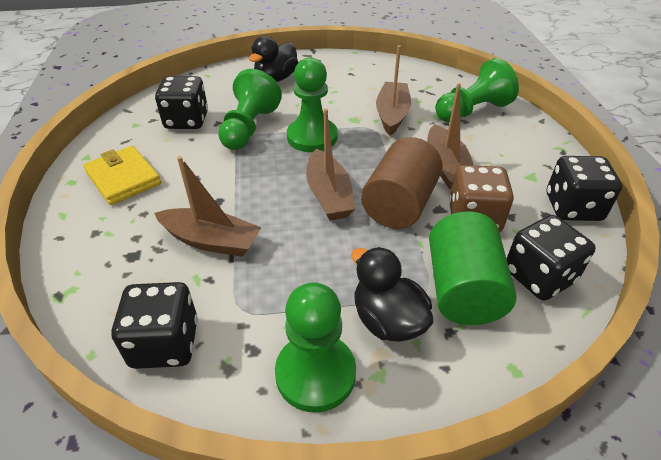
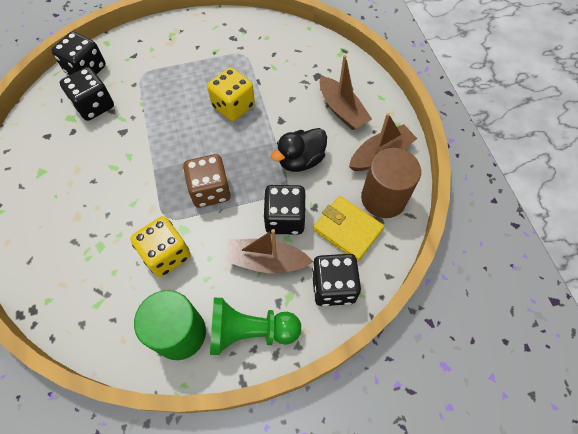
black duck: 2 -> 1
brown boat: 4 -> 3
green pawn: 4 -> 1
yellow dice: 0 -> 2

